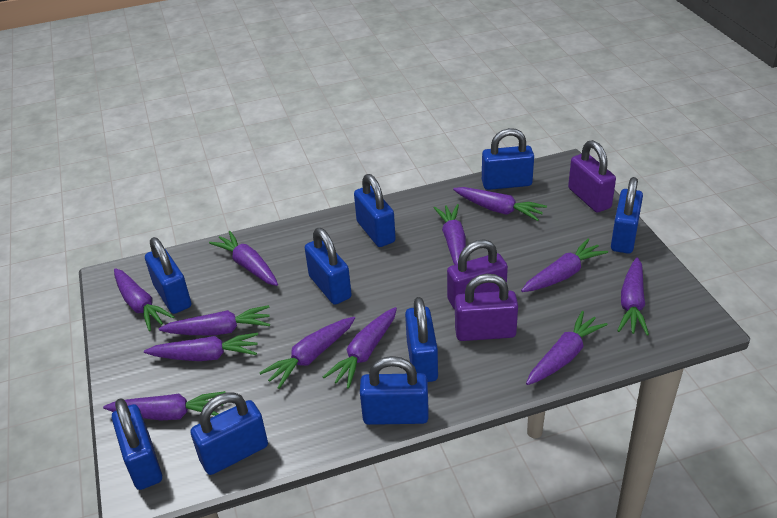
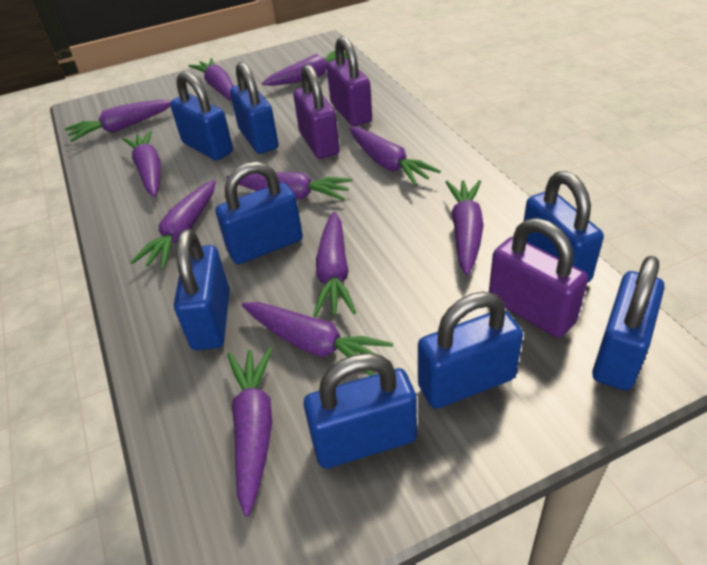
blue padlock: 9 -> 8
purple carrot: 12 -> 11

